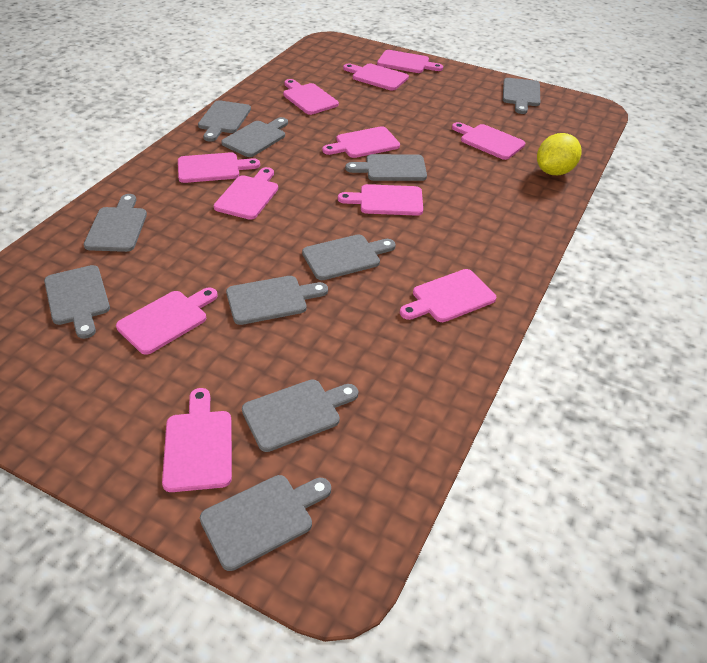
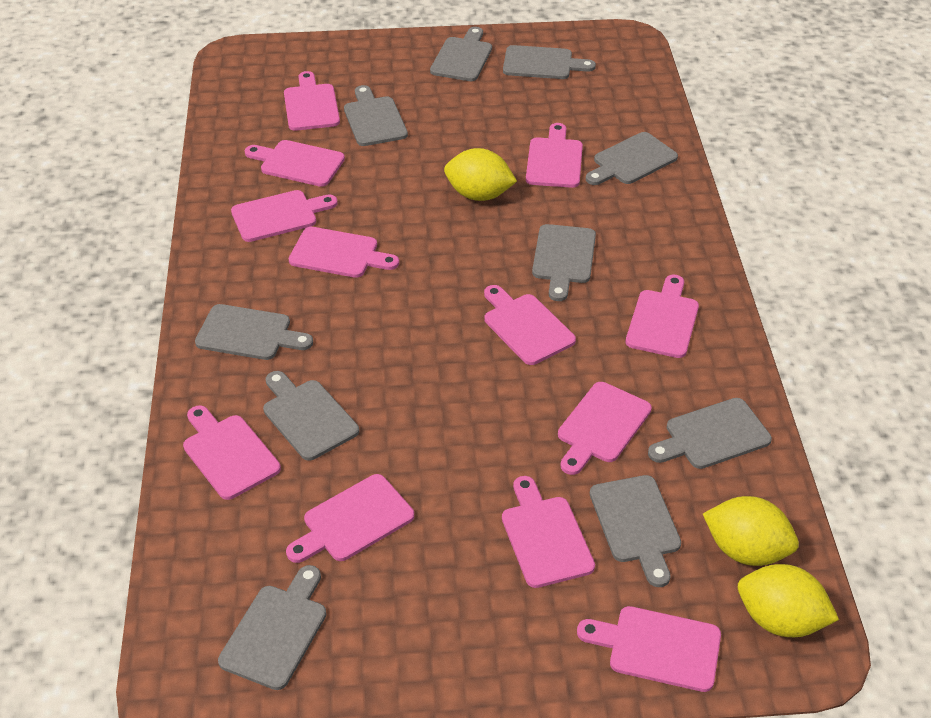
pink cutting board: 11 -> 12
yellow lemon: 1 -> 3

